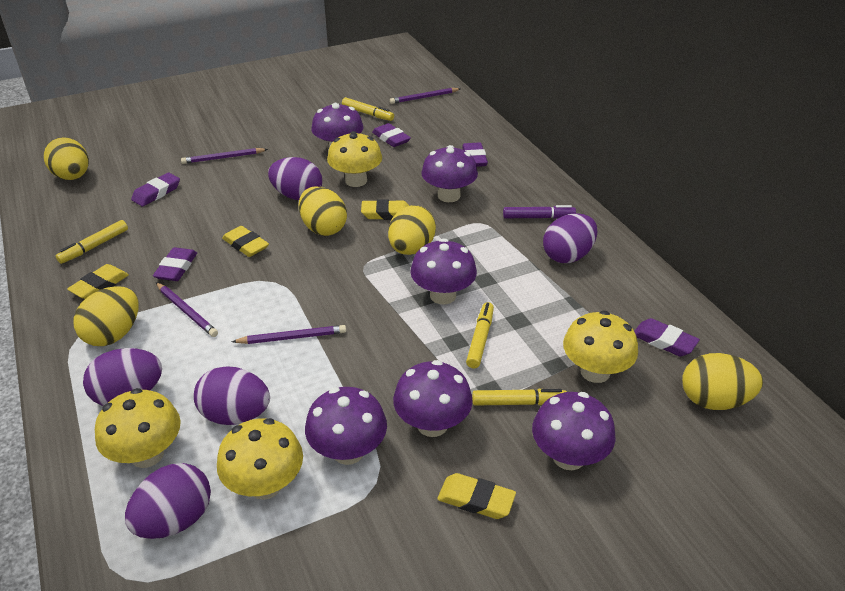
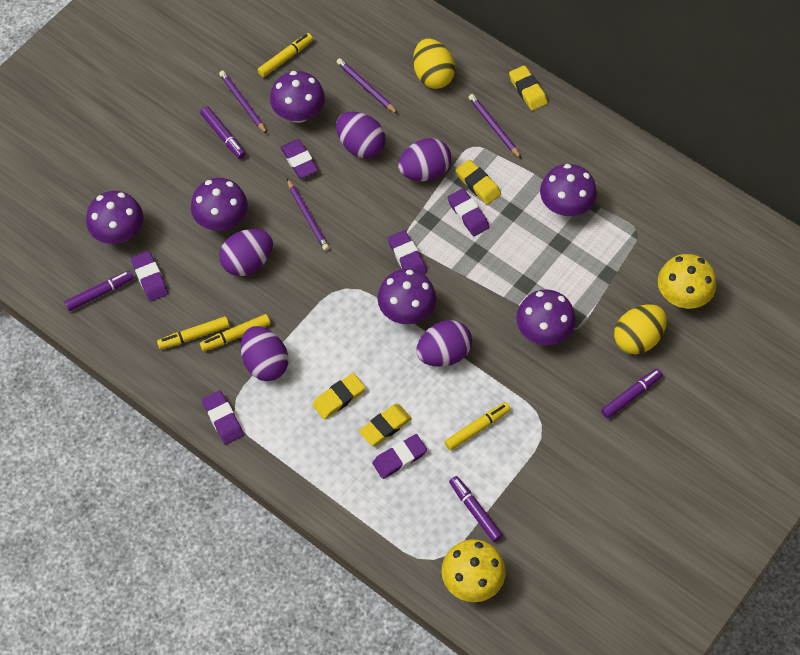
purple eraser: 5 -> 6
purple marker: 1 -> 4
yellow egg: 5 -> 2
yellow mushroom: 4 -> 2

